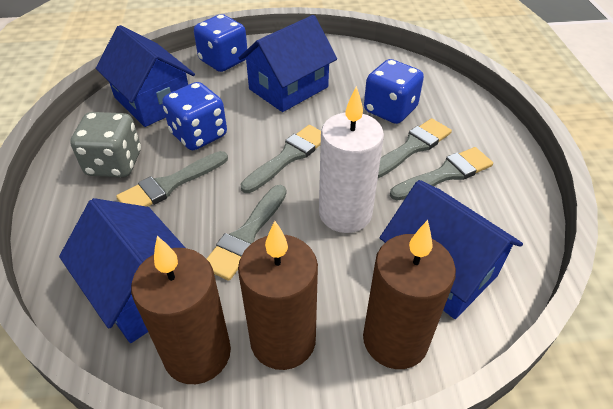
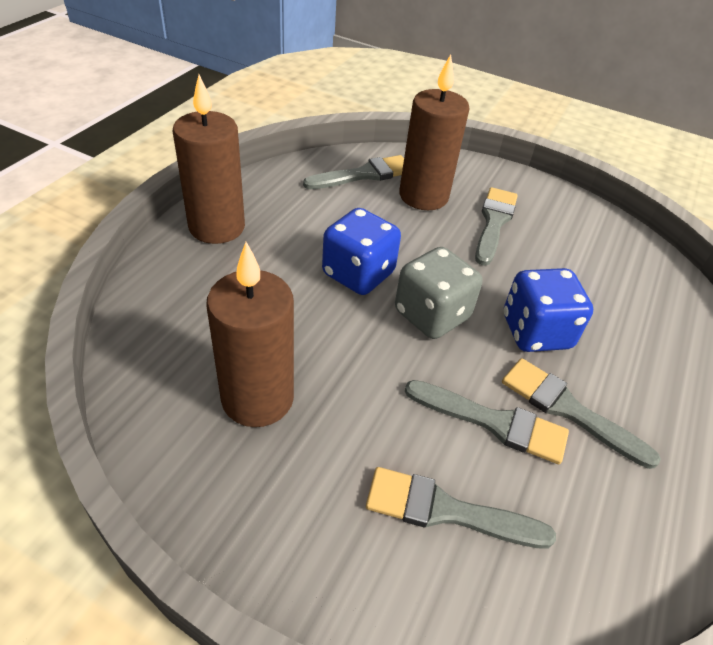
blue dice: 3 -> 2
blue house: 4 -> 0
white candle: 1 -> 0

